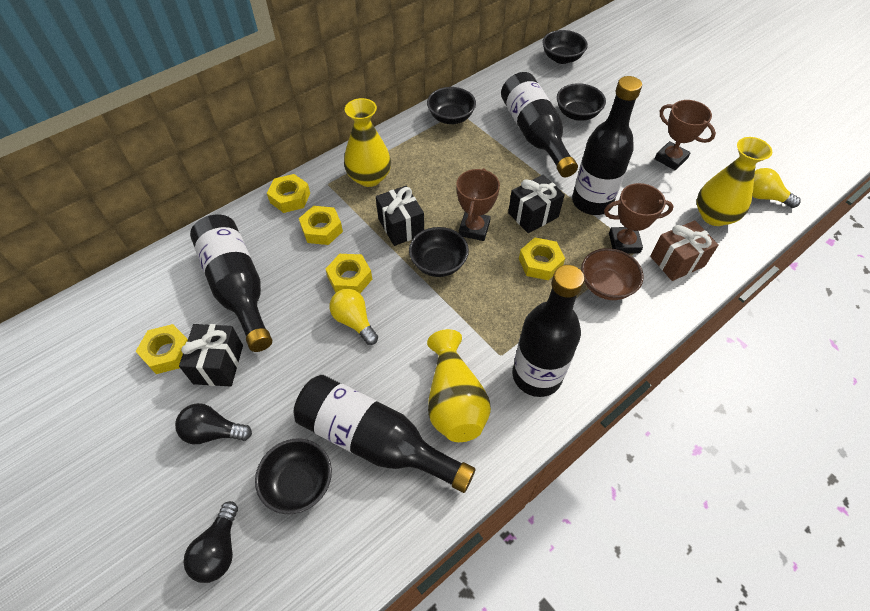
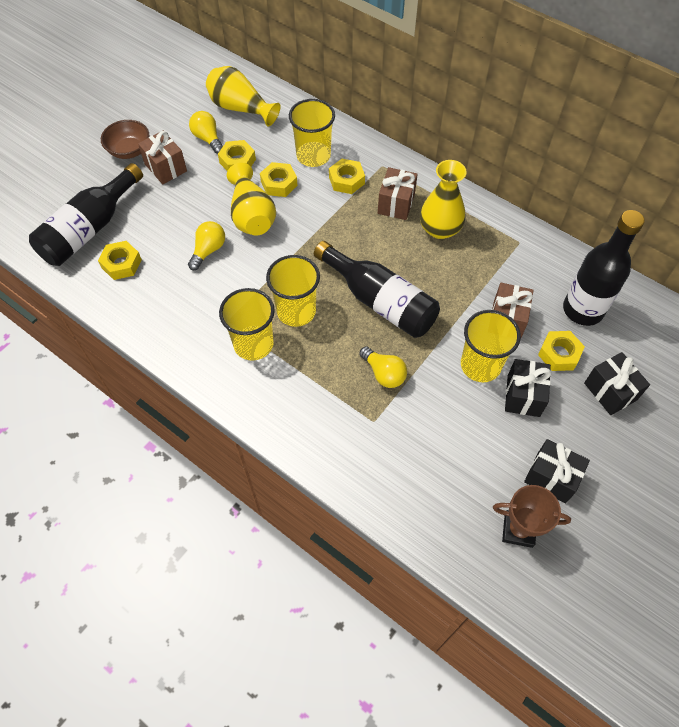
black bottle: 5 -> 3
black bowl: 5 -> 0
black light bulb: 2 -> 0
brown gift: 1 -> 3
brown trophy: 3 -> 1
yellow cup: 0 -> 4
yellow light bulb: 2 -> 3

